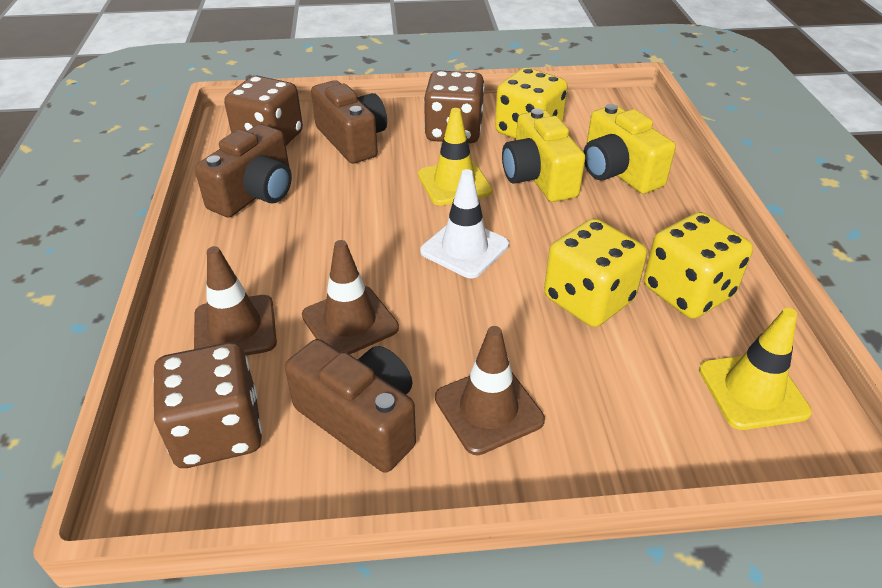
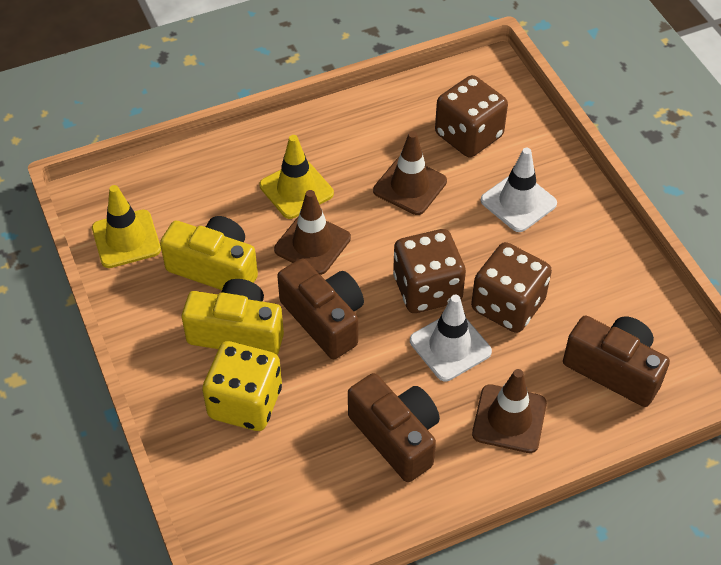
white traffic cone: 1 -> 2
yellow dice: 3 -> 1

